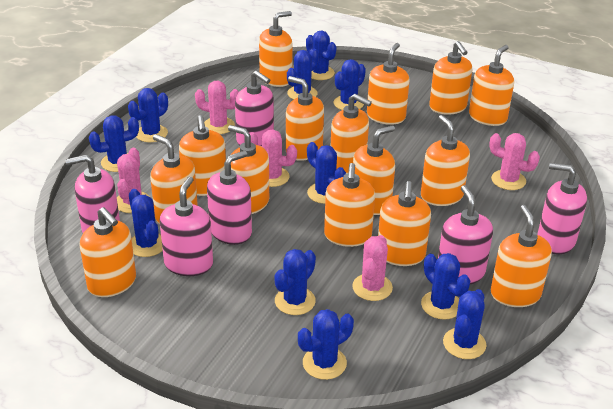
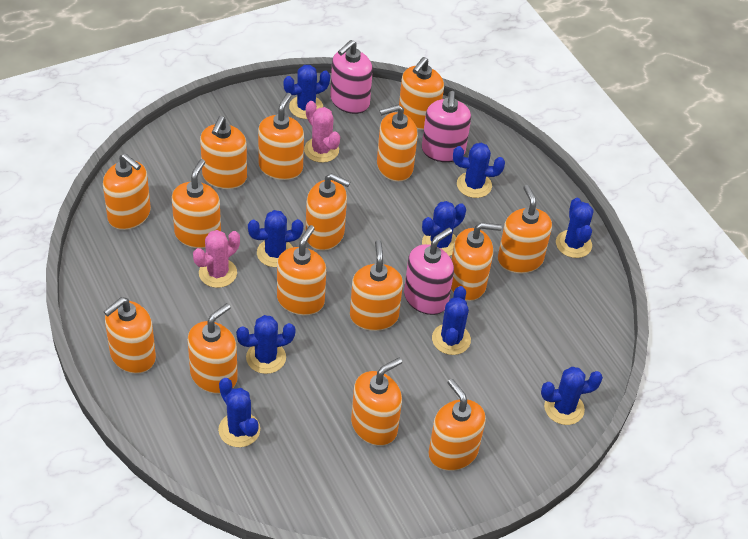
blue cactus: 11 -> 9
pink cactus: 5 -> 2
pink soap dispenser: 6 -> 3

